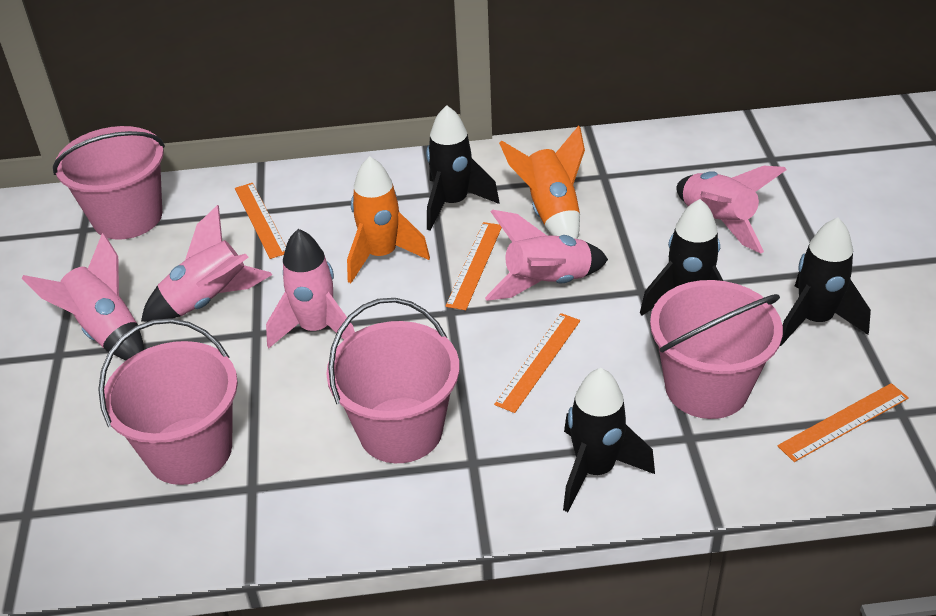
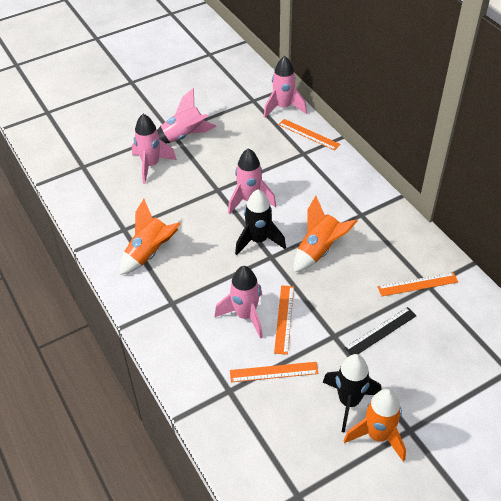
black rocket: 4 -> 2
black ruler: 0 -> 1
orange rocket: 2 -> 3
pink bucket: 4 -> 0

